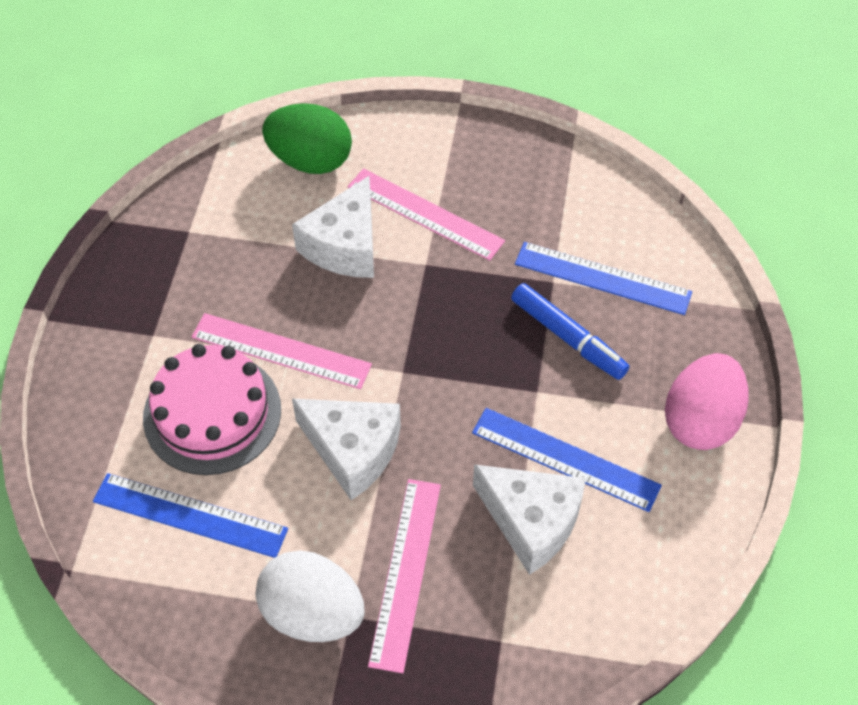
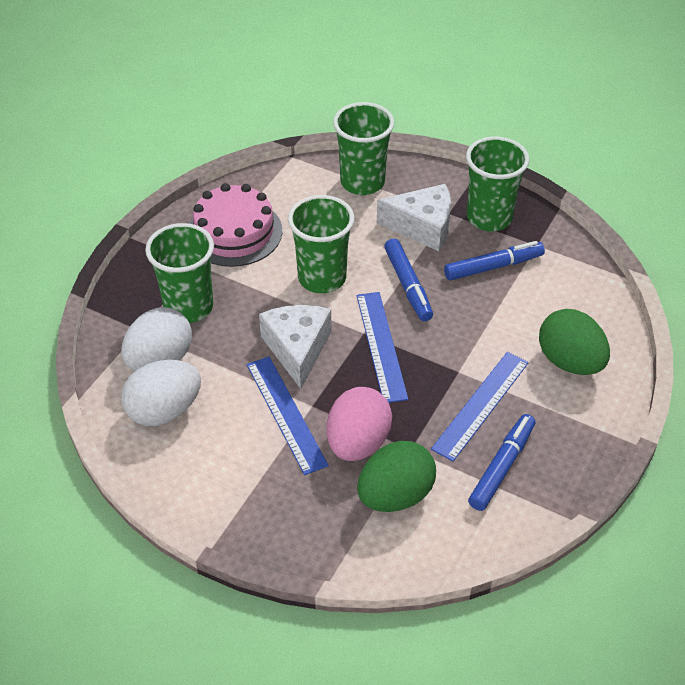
blue marker: 1 -> 3
green cup: 0 -> 4
green egg: 1 -> 2
pink ruler: 3 -> 0
white cheese: 3 -> 2
white egg: 1 -> 2

